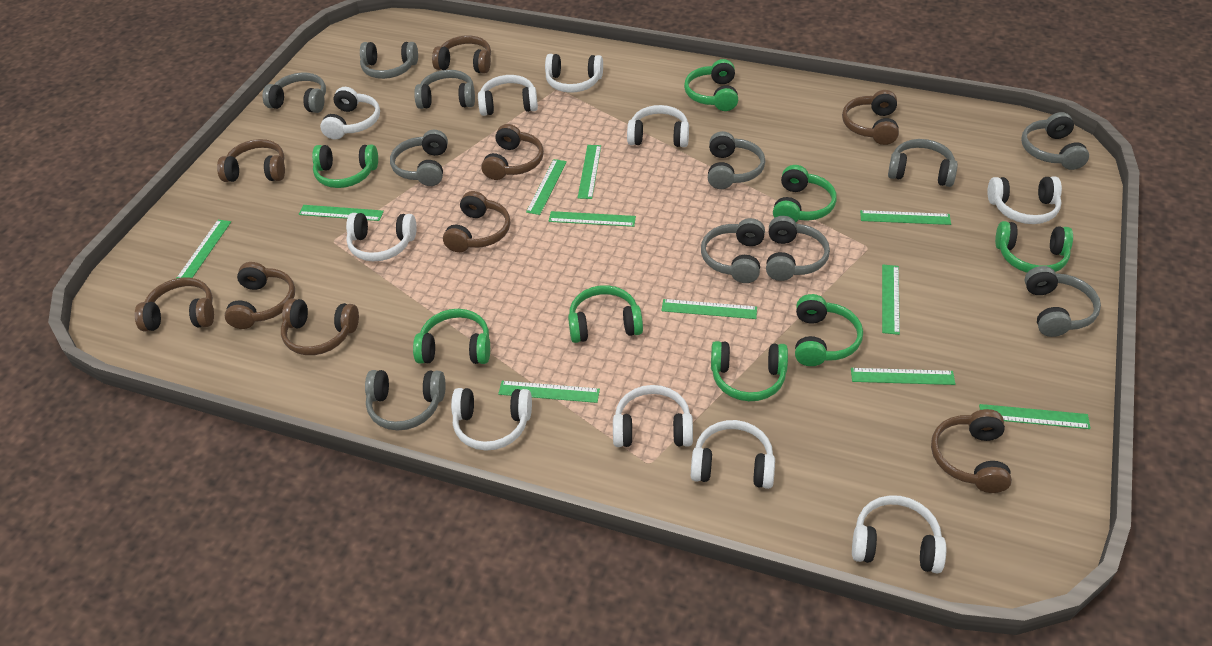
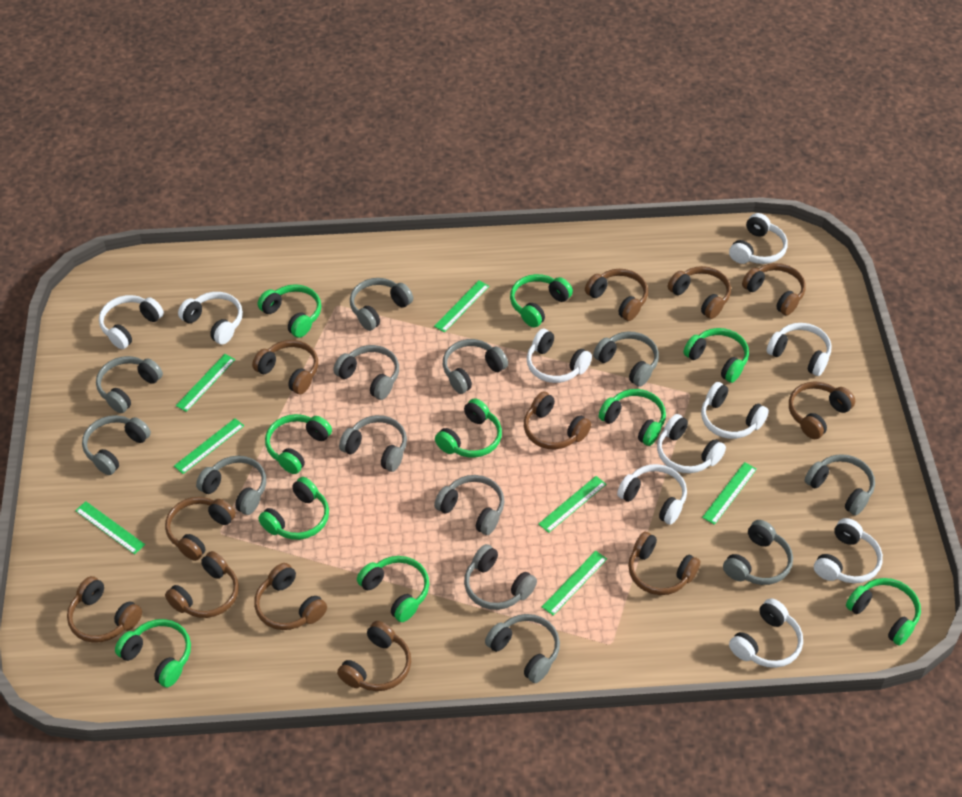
brown headphones: 9 -> 12
green headphones: 8 -> 10
green ruler: 11 -> 7
grey headphones: 11 -> 13

